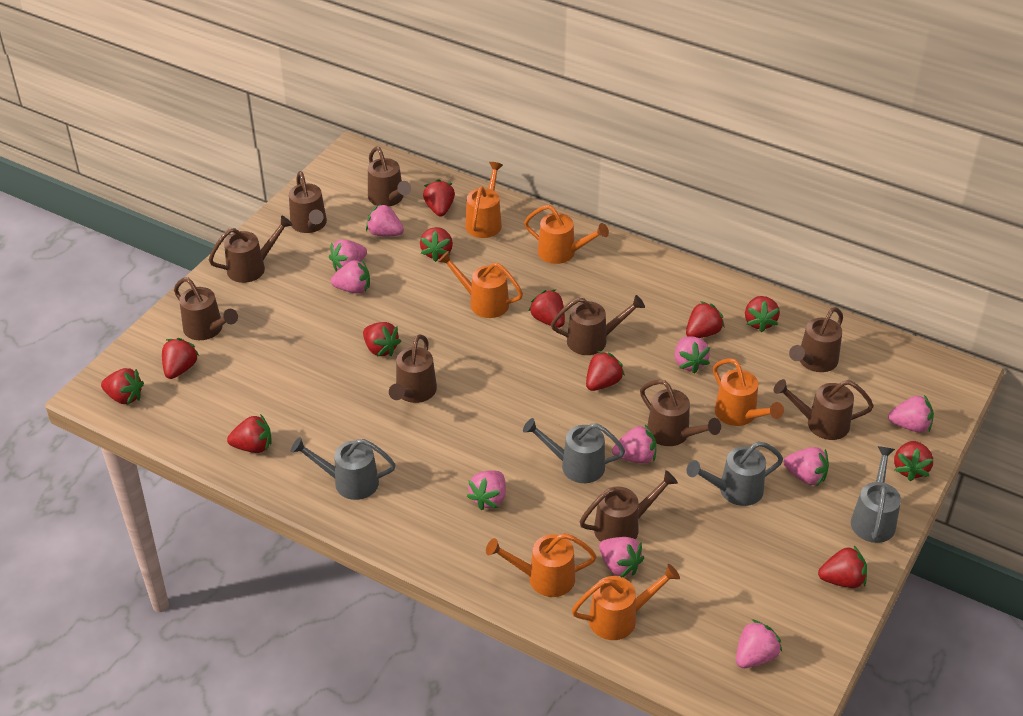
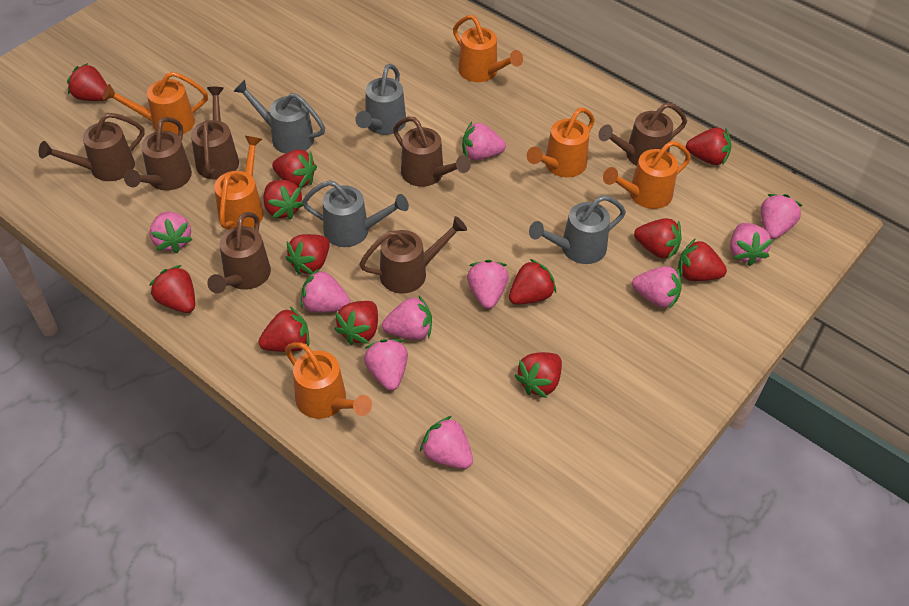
brown watering can: 10 -> 7

